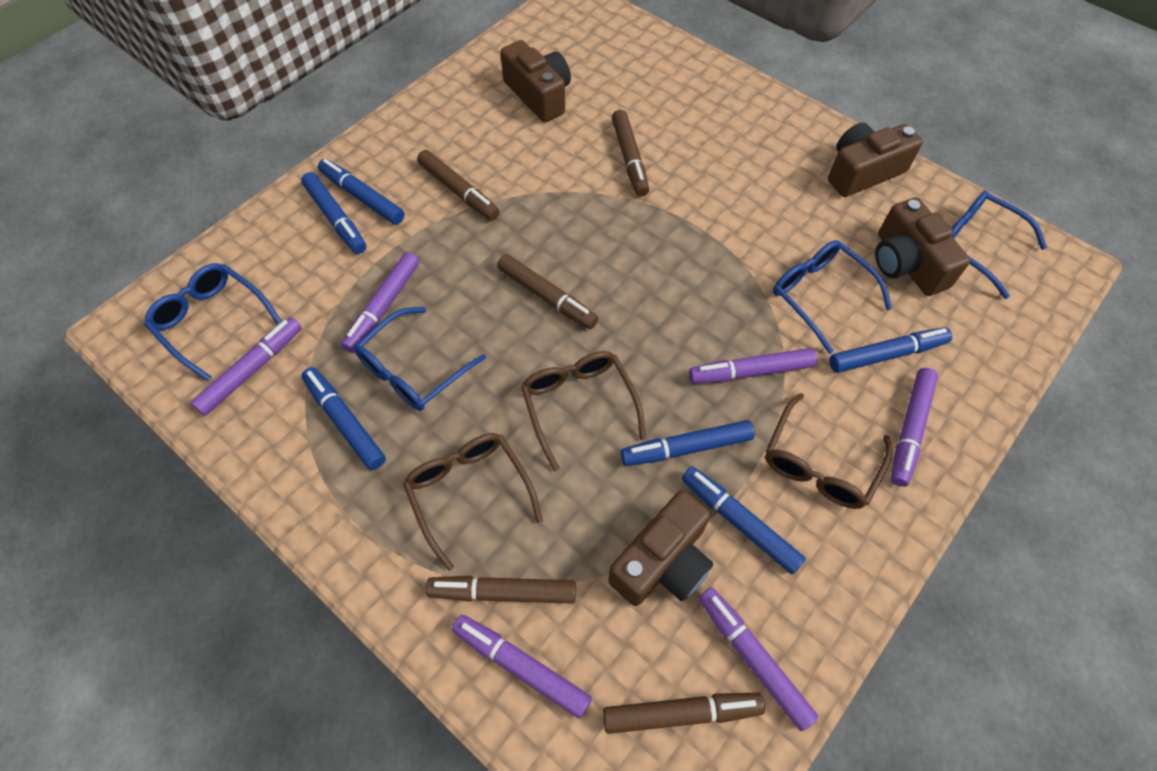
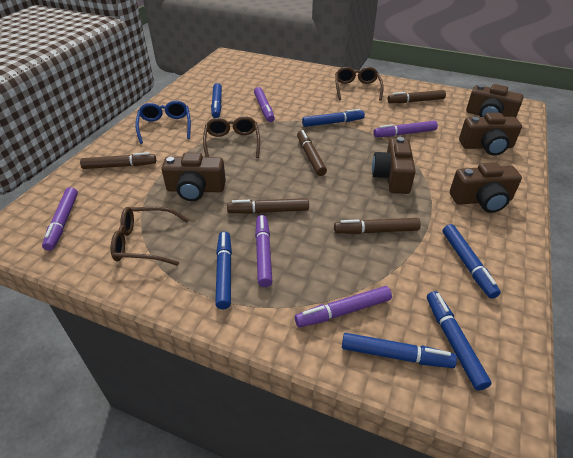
blue glasses: 4 -> 1
brown camera: 4 -> 5
purple marker: 6 -> 5

